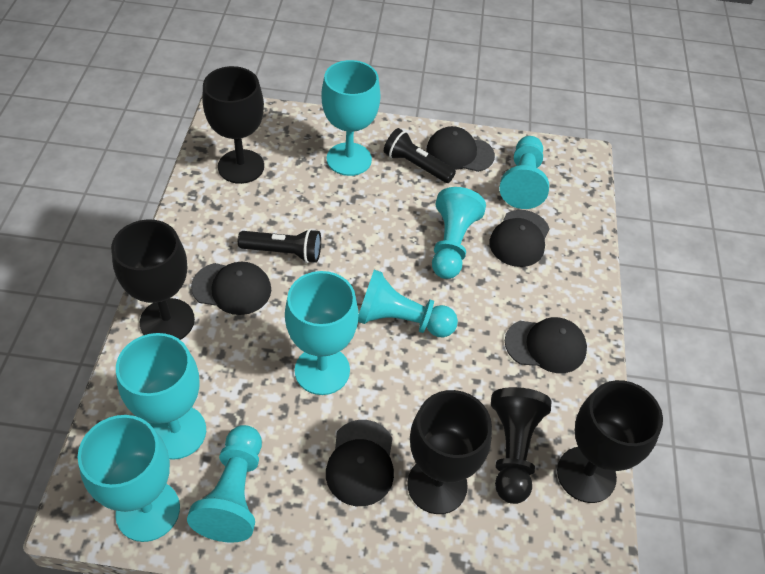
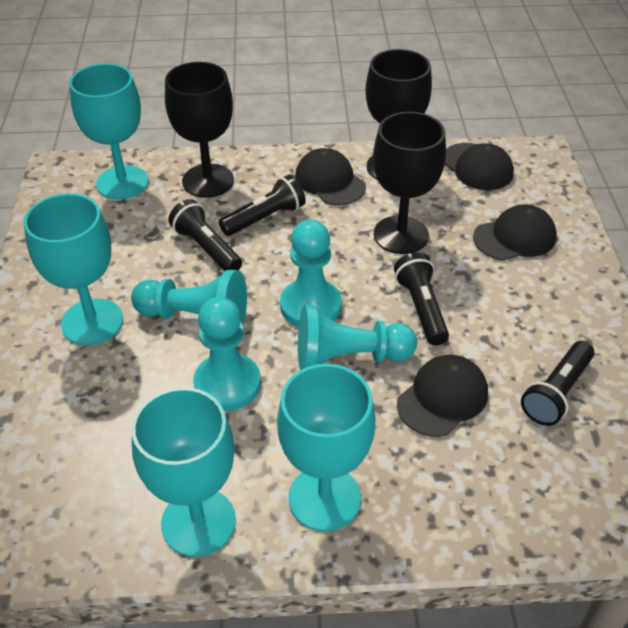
black cap: 5 -> 4
black flashlight: 2 -> 4
black goblet: 4 -> 3
black pawn: 1 -> 0

